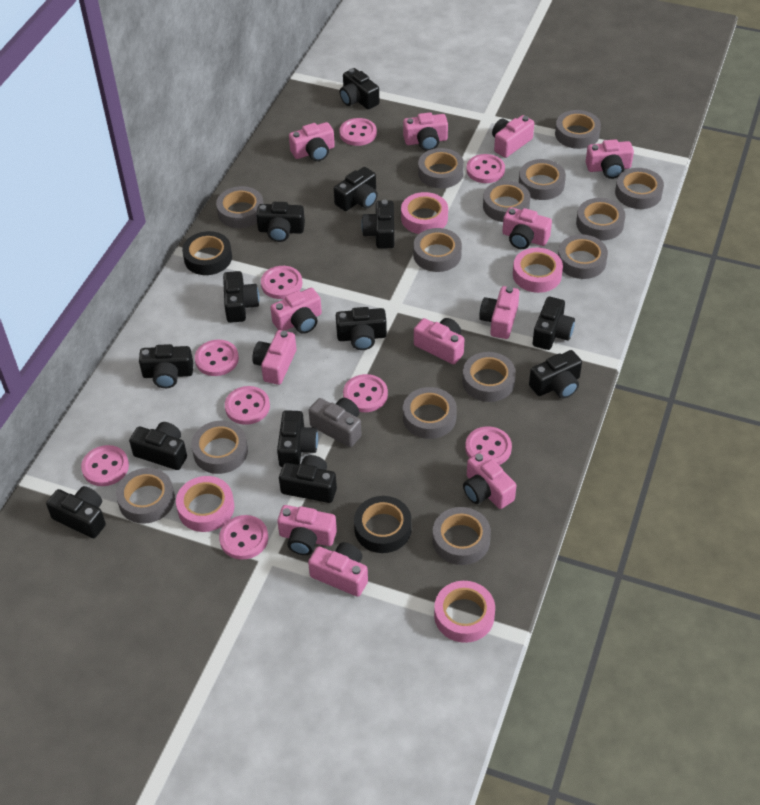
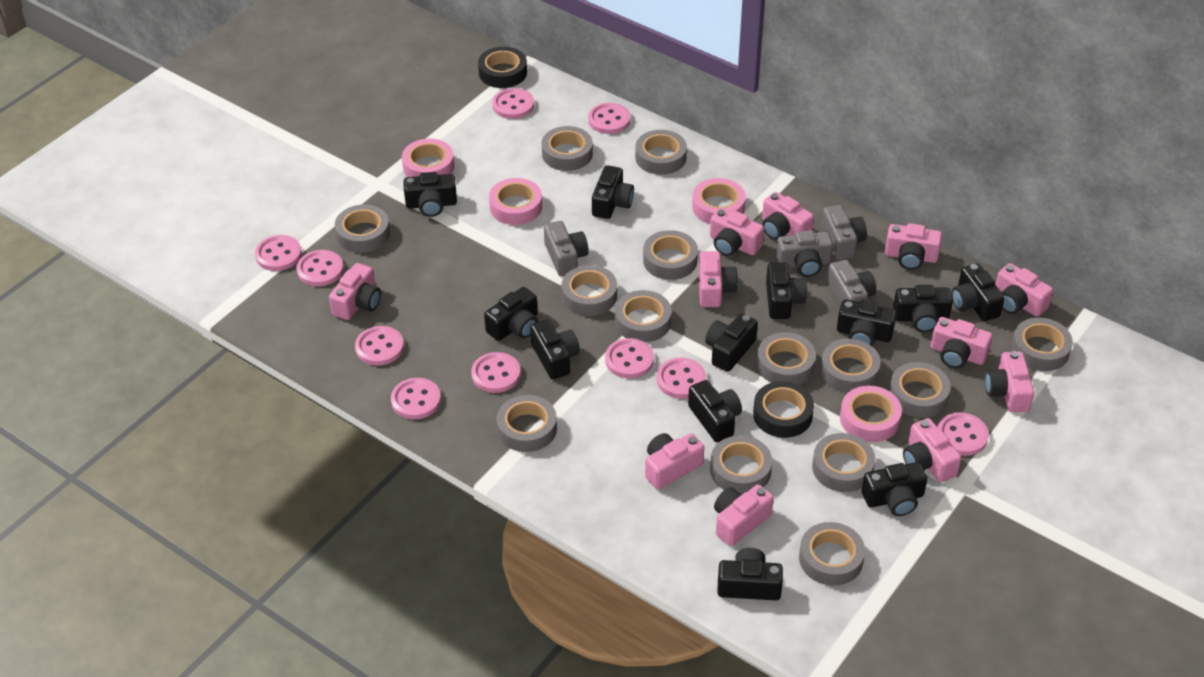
black camera: 13 -> 12
grey camera: 1 -> 4
pink button: 9 -> 10
pink camera: 12 -> 11

